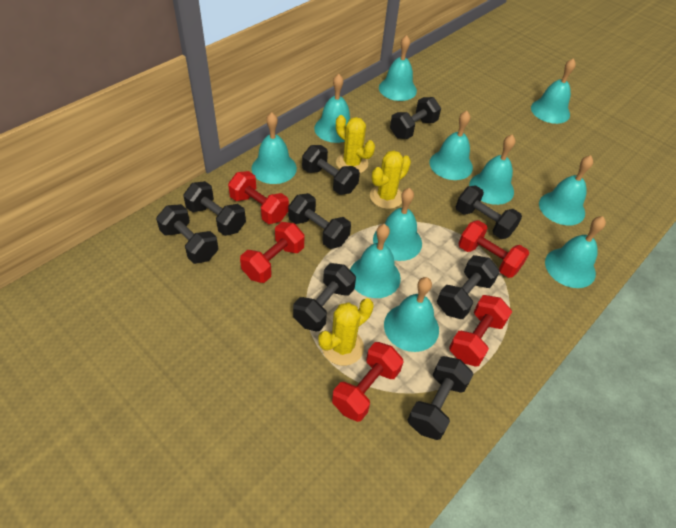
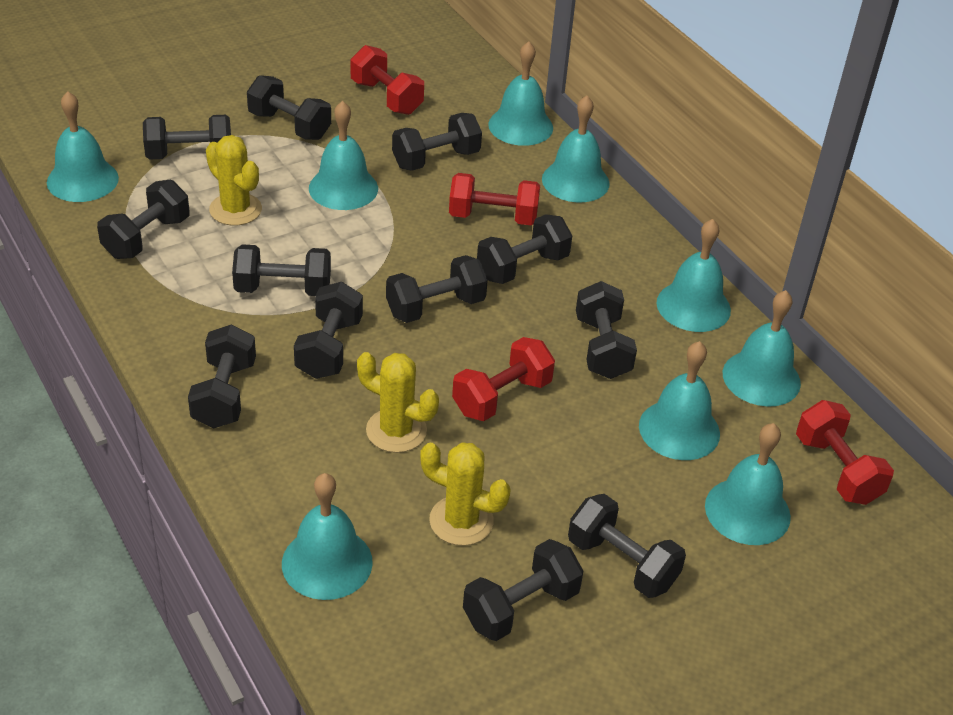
black dumbbell: 9 -> 12
red dumbbell: 5 -> 4
turquoise bell: 11 -> 9

